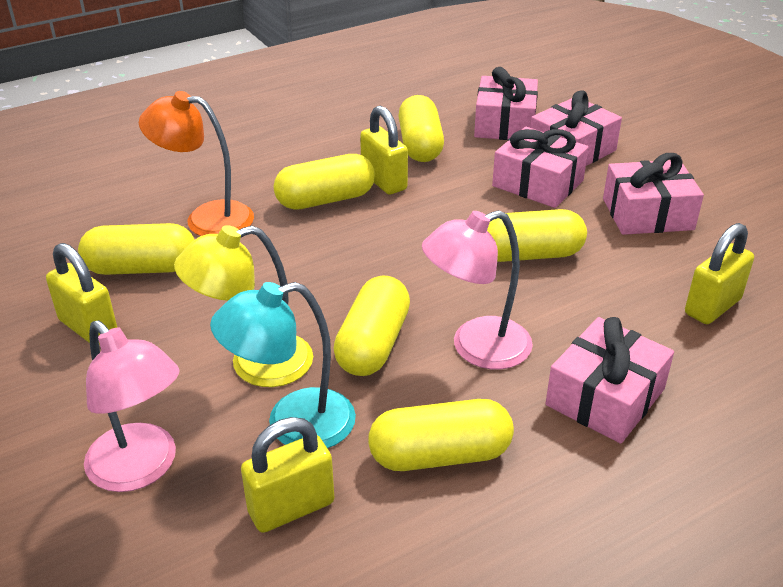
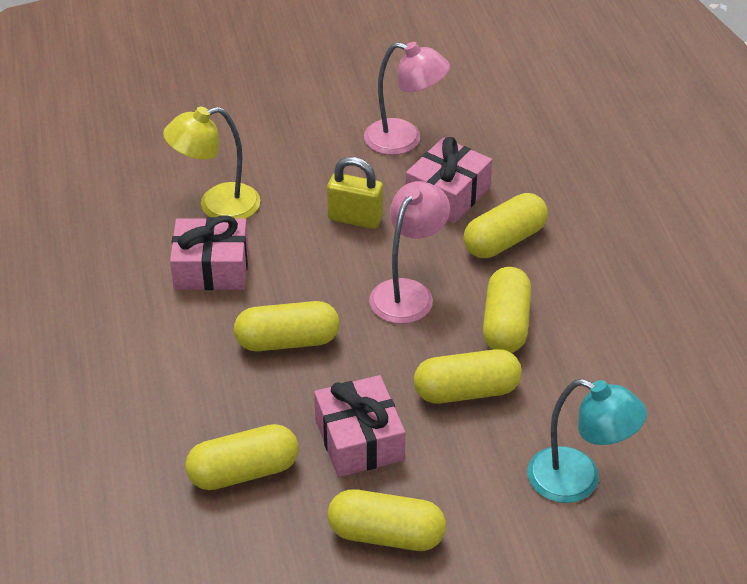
orange lamp: 1 -> 0
pink gift: 5 -> 3
yellow padlock: 4 -> 1

